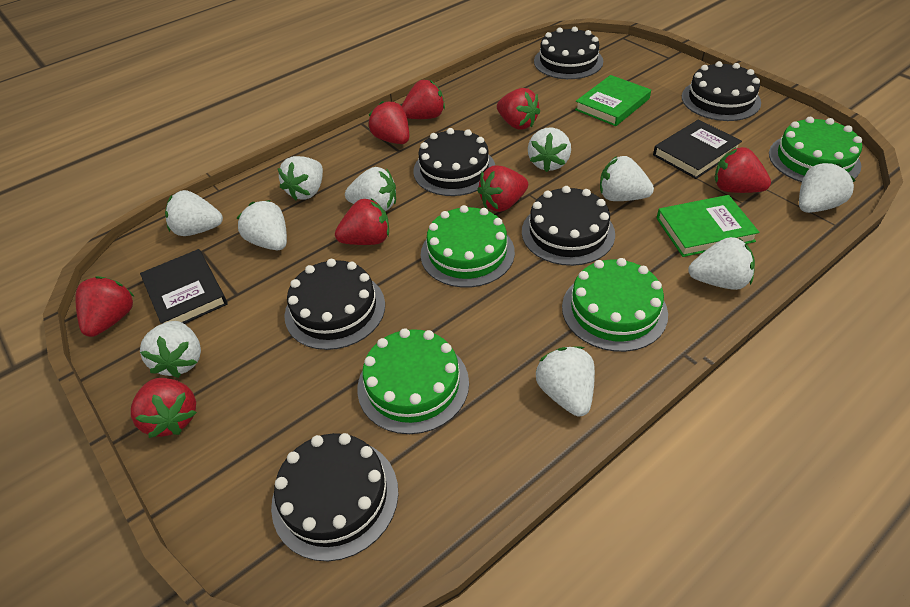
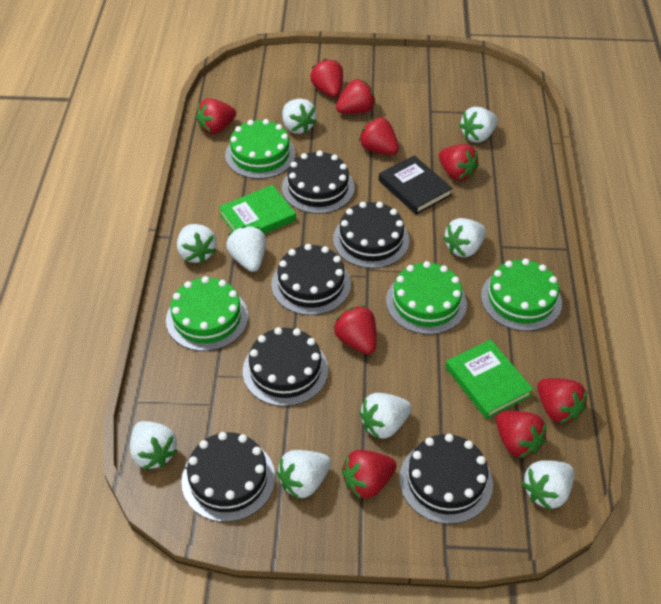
black book: 2 -> 1
red strawberry: 8 -> 9
white strawberry: 10 -> 9

